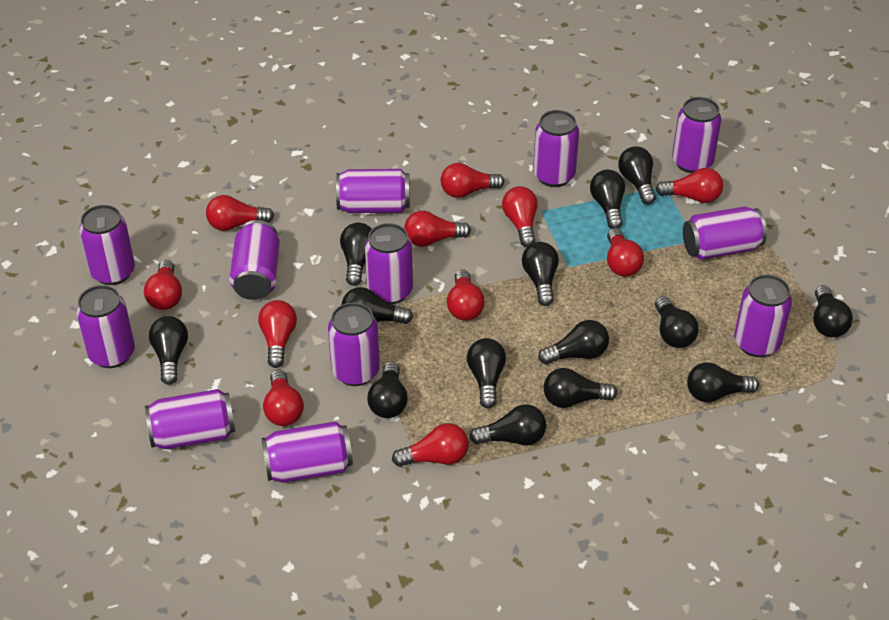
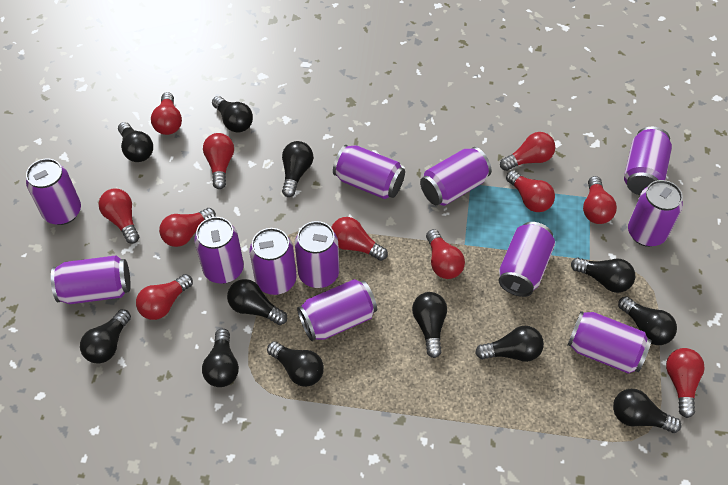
black light bulb: 14 -> 12

